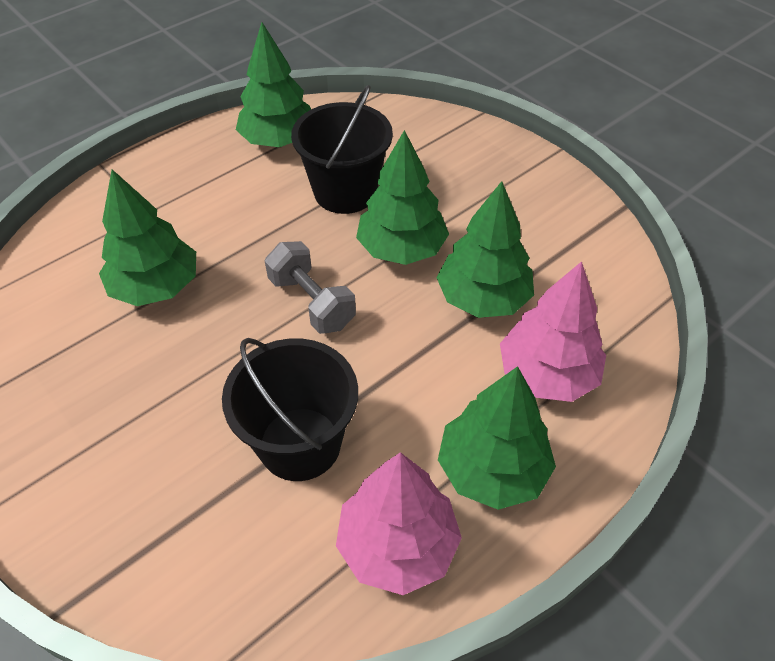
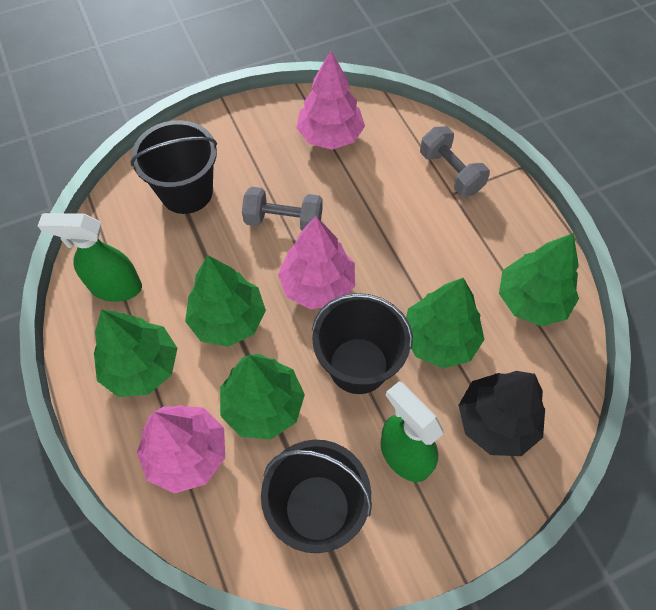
black bucket: 2 -> 3
black tree: 0 -> 1
green spray bottle: 0 -> 2
grey dumbbell: 1 -> 2
pink tree: 2 -> 3

